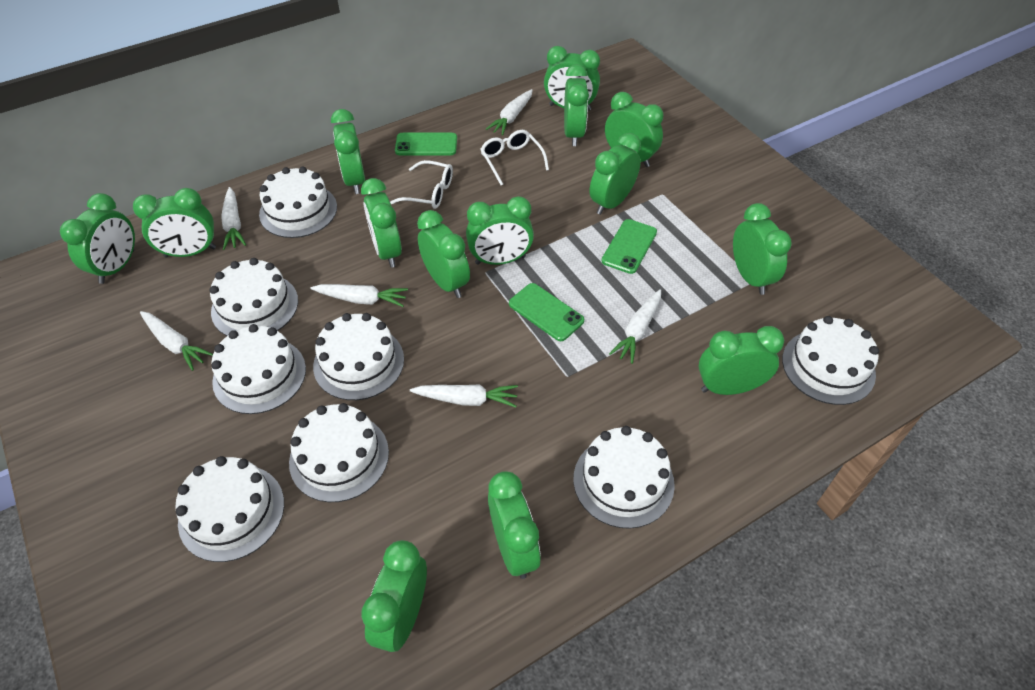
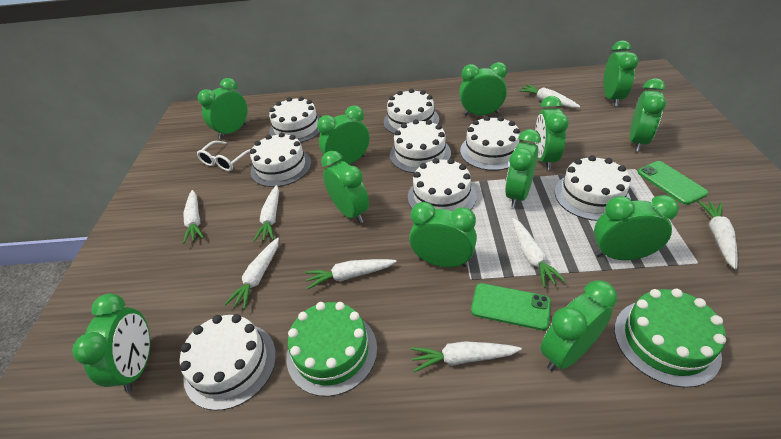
green cake: 0 -> 2
green clock: 14 -> 12
green phone: 3 -> 2
white carrot: 6 -> 8
white glasses: 2 -> 1

